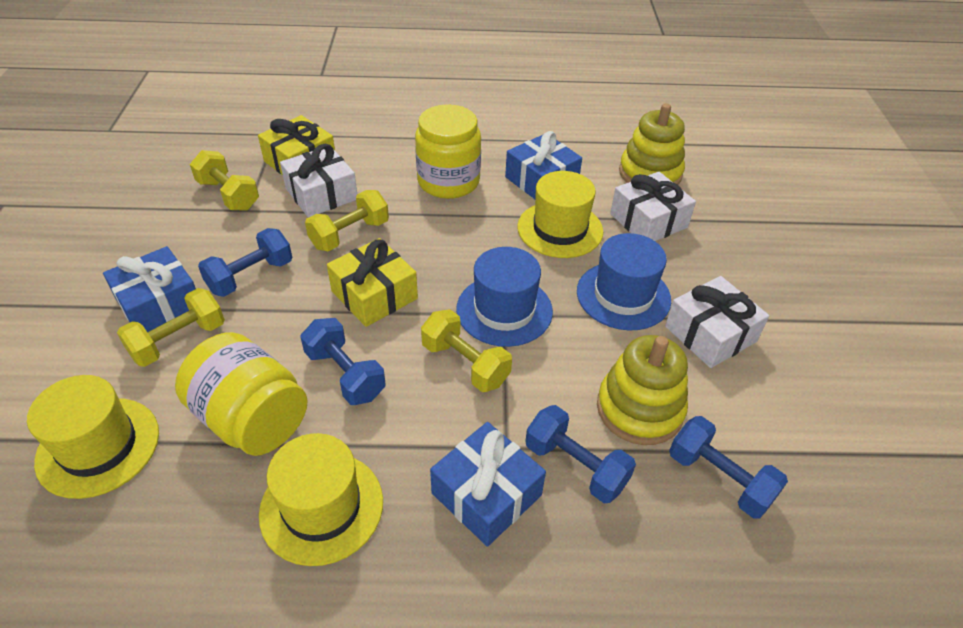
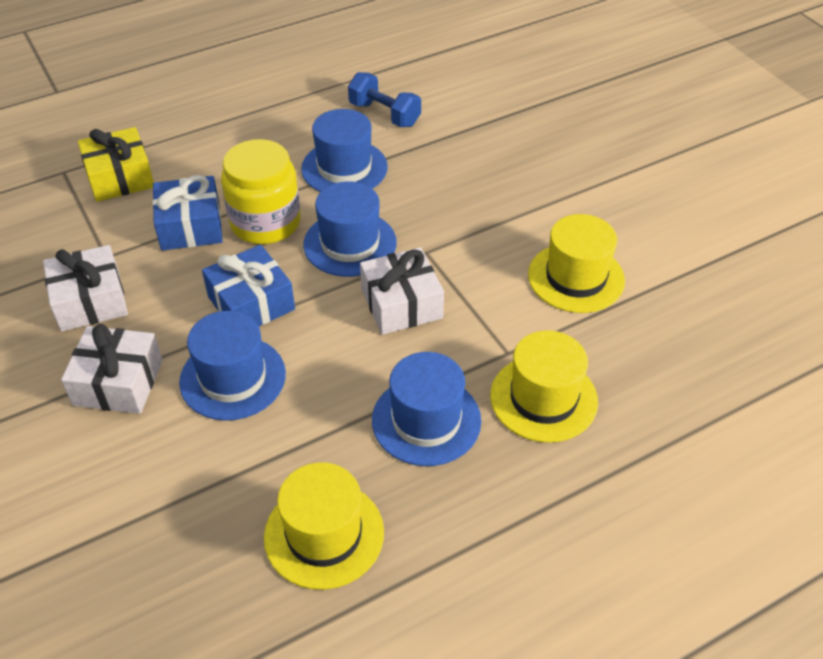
blue dumbbell: 4 -> 1
blue gift: 3 -> 2
blue hat: 2 -> 4
yellow dumbbell: 4 -> 0
yellow gift: 2 -> 1
yellow jar: 2 -> 1
yellow stacking toy: 2 -> 0

